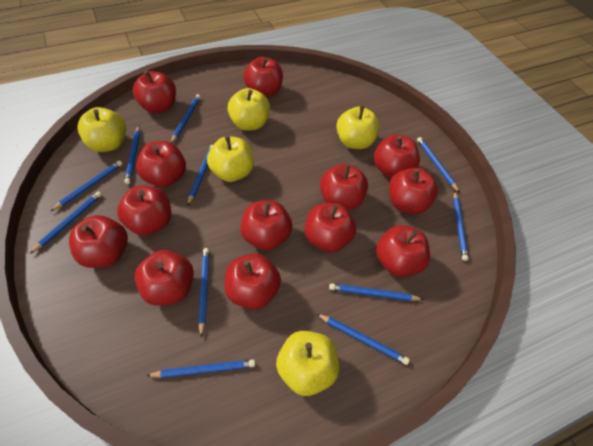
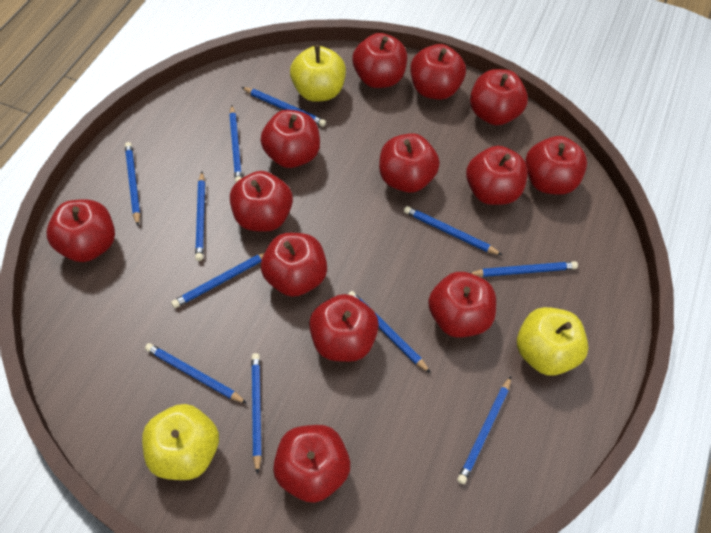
yellow apple: 5 -> 3

